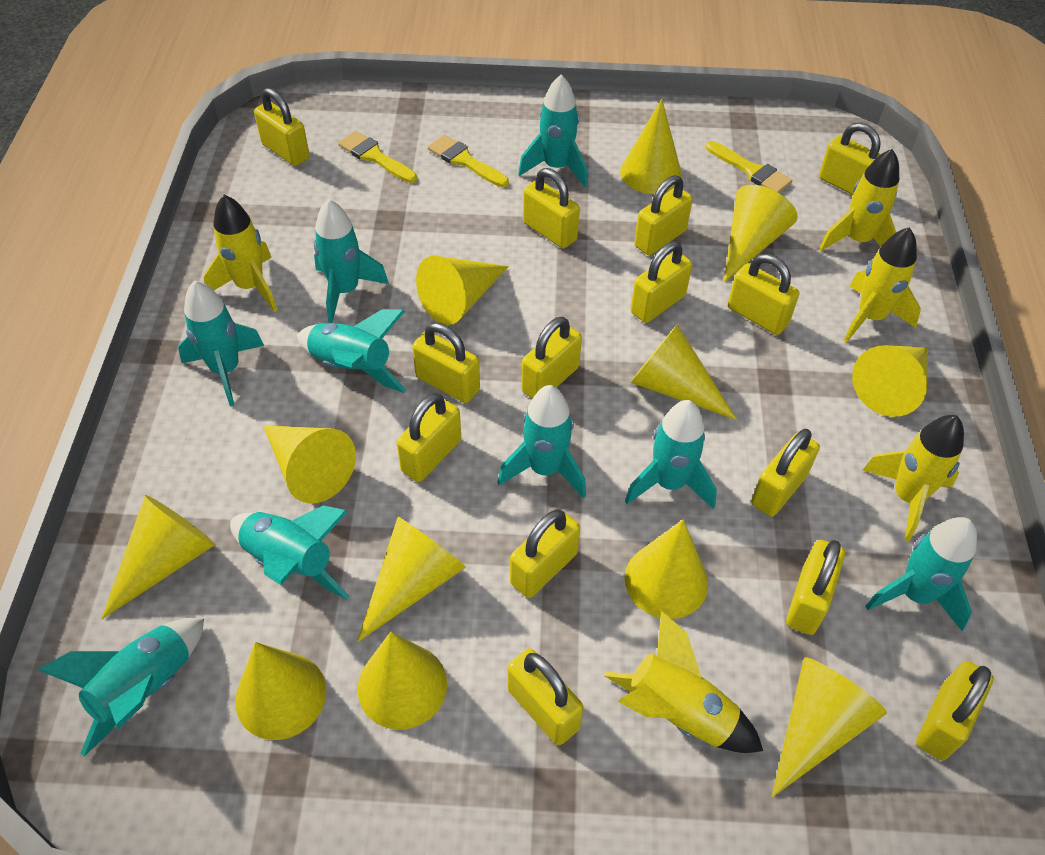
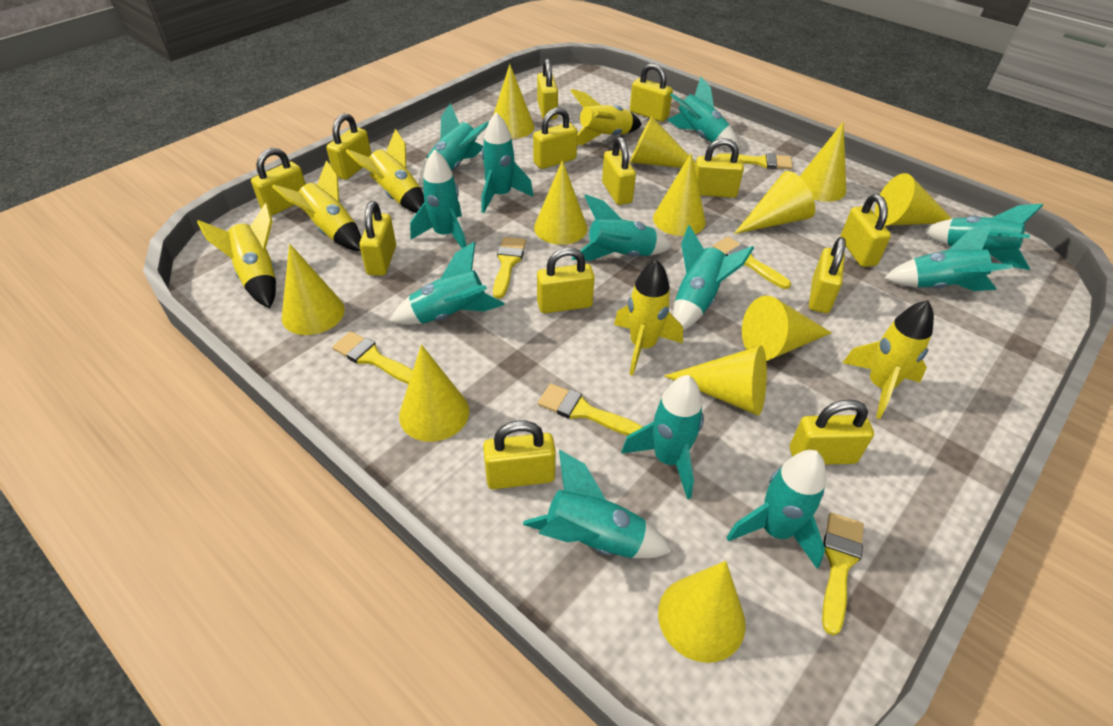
turquoise rocket: 9 -> 12
yellow brush: 3 -> 6
yellow padlock: 14 -> 13
yellow rocket: 5 -> 6

